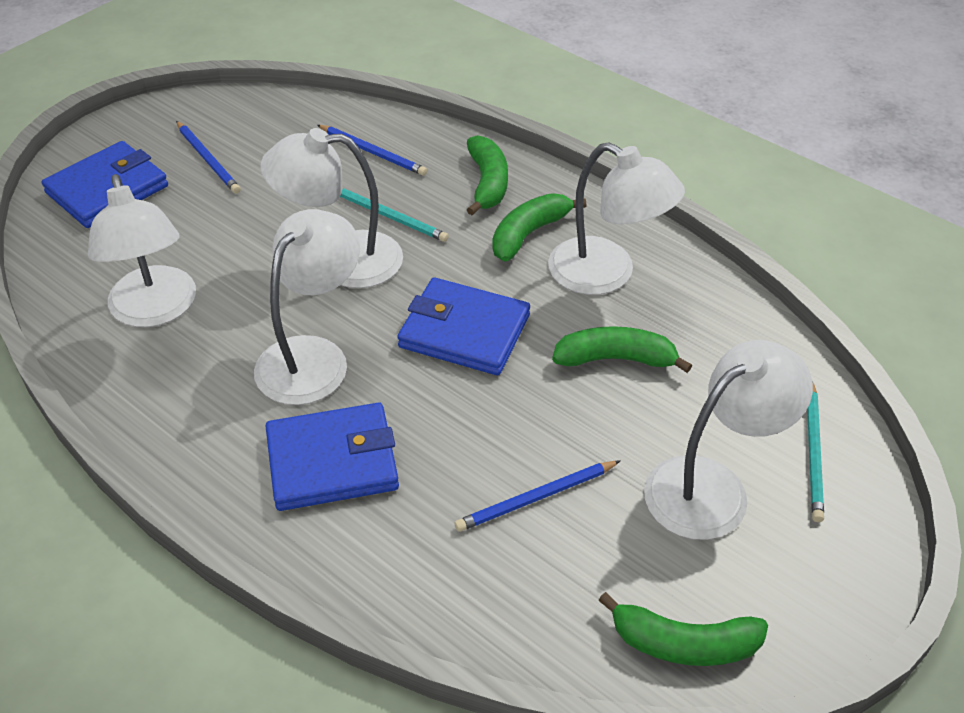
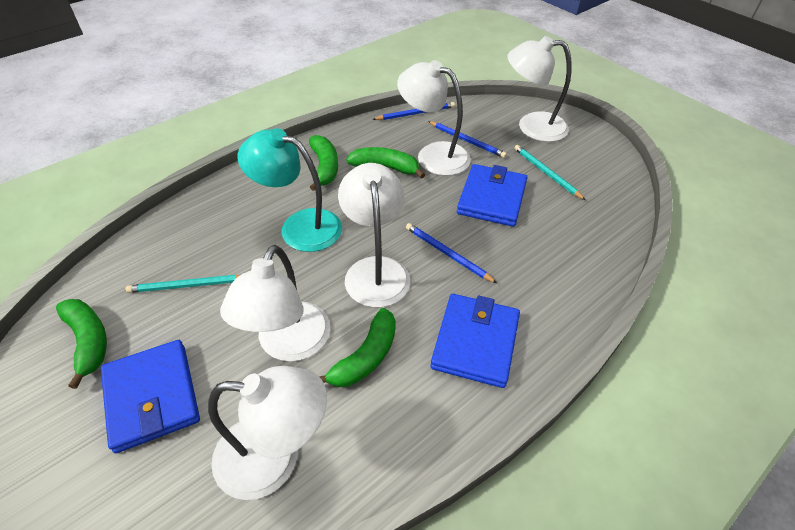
turquoise lamp: 0 -> 1

